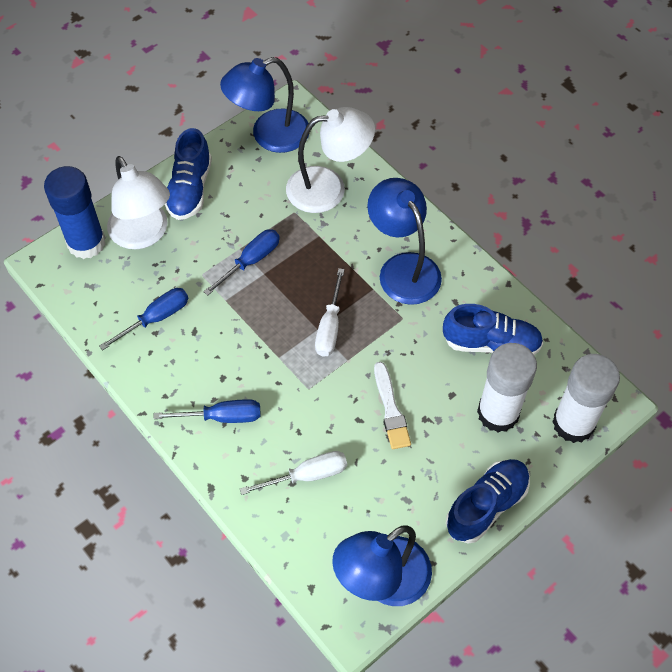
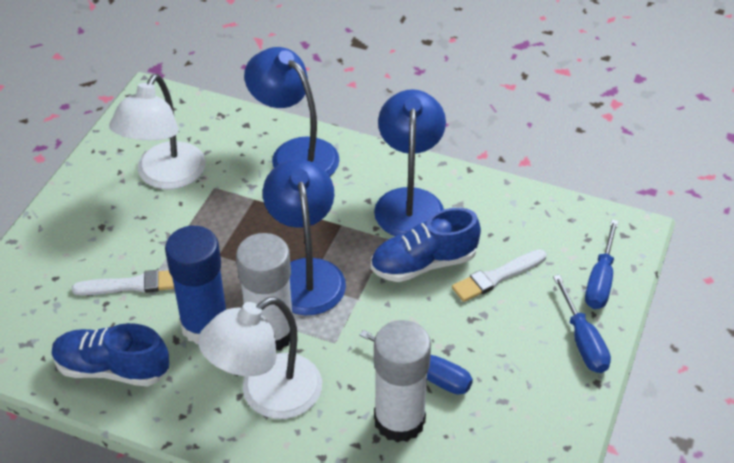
blue shoe: 3 -> 2
white brush: 1 -> 2
white screwdriver: 2 -> 0

